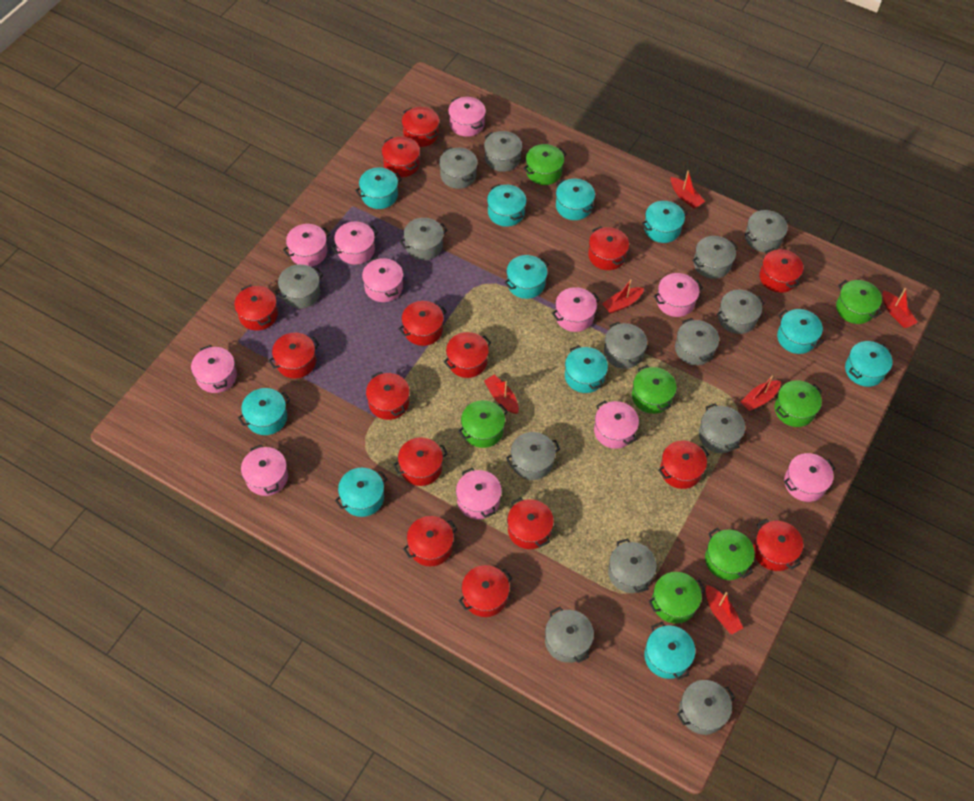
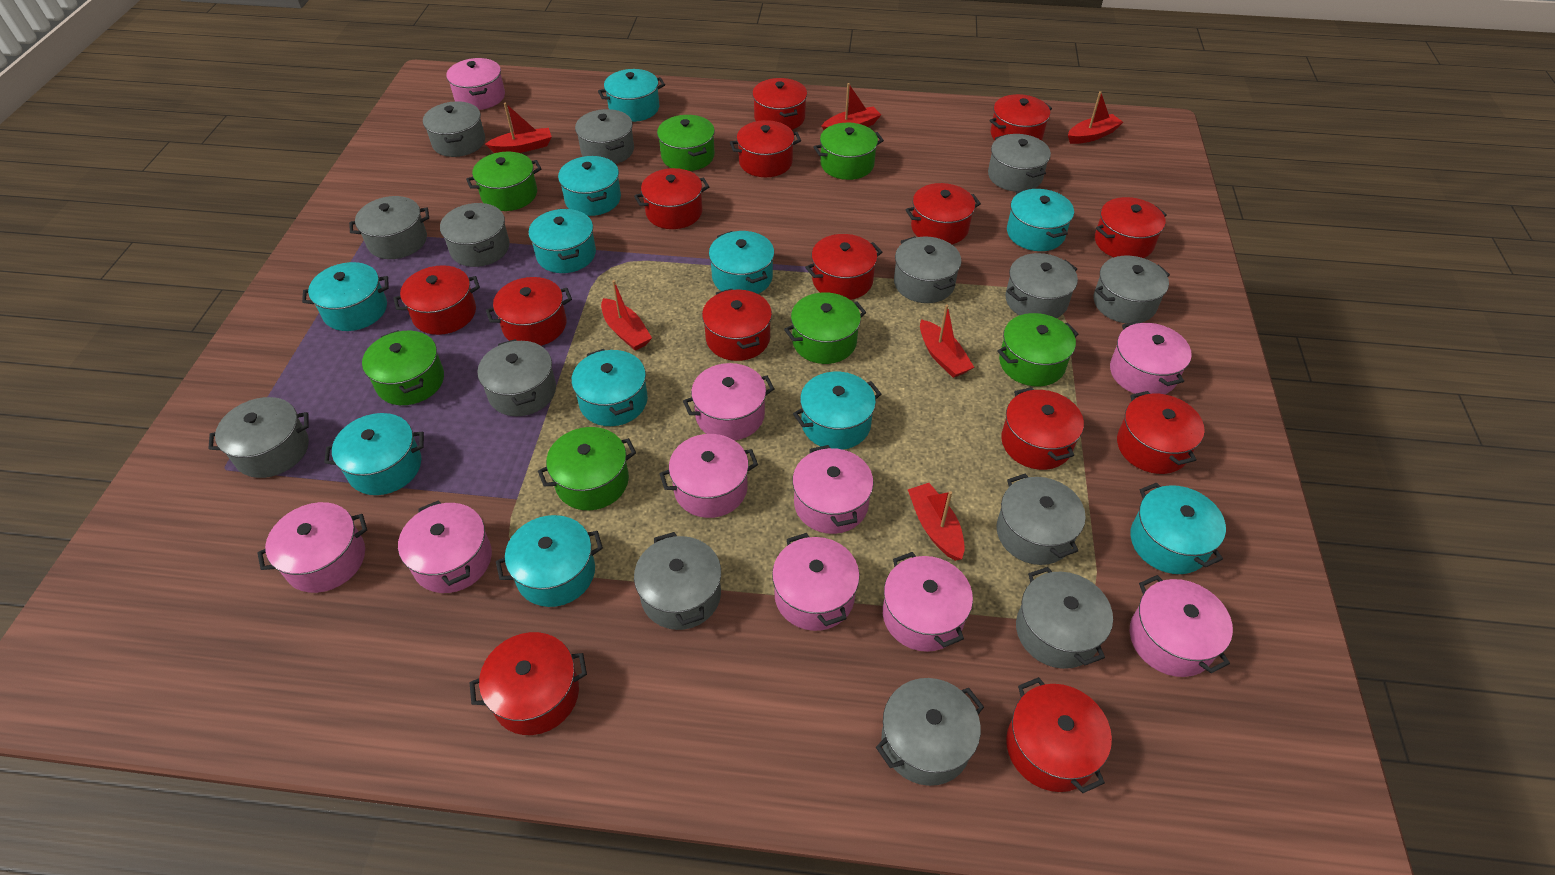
pink pot: 11 -> 10
red pot: 15 -> 14

